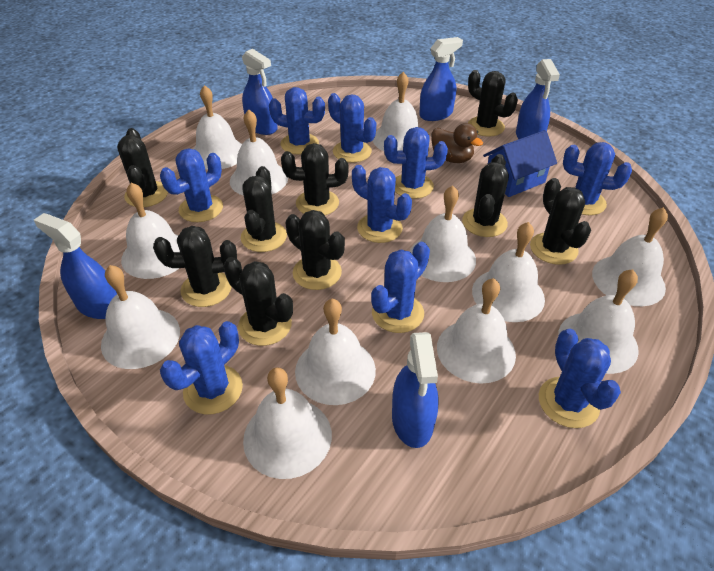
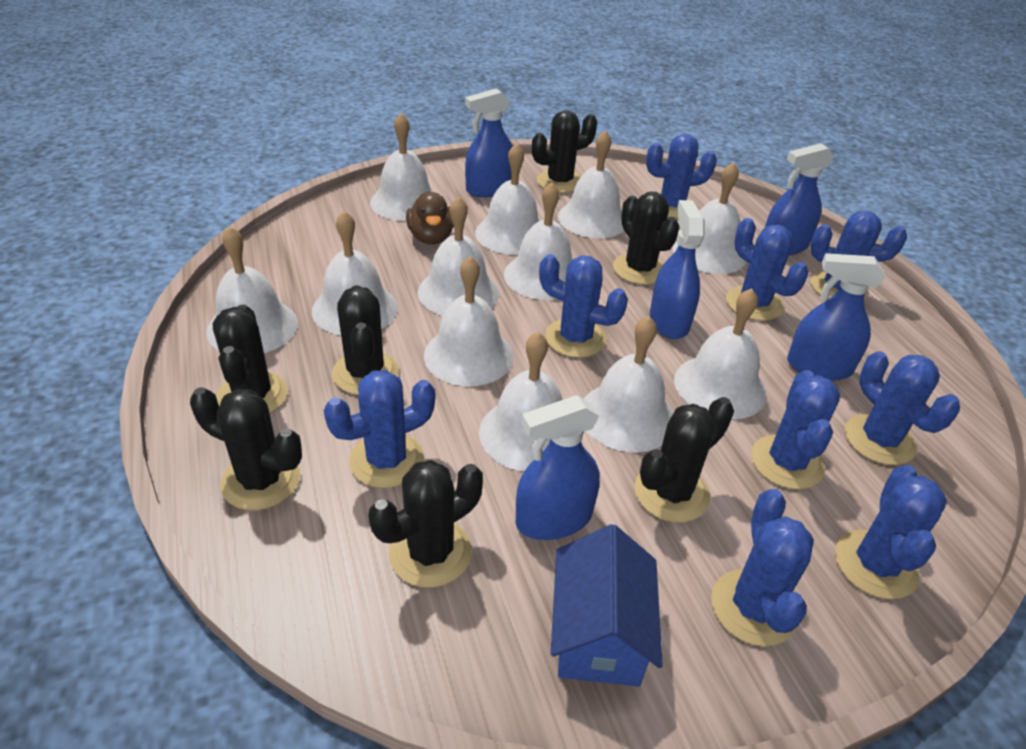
black cactus: 9 -> 7

